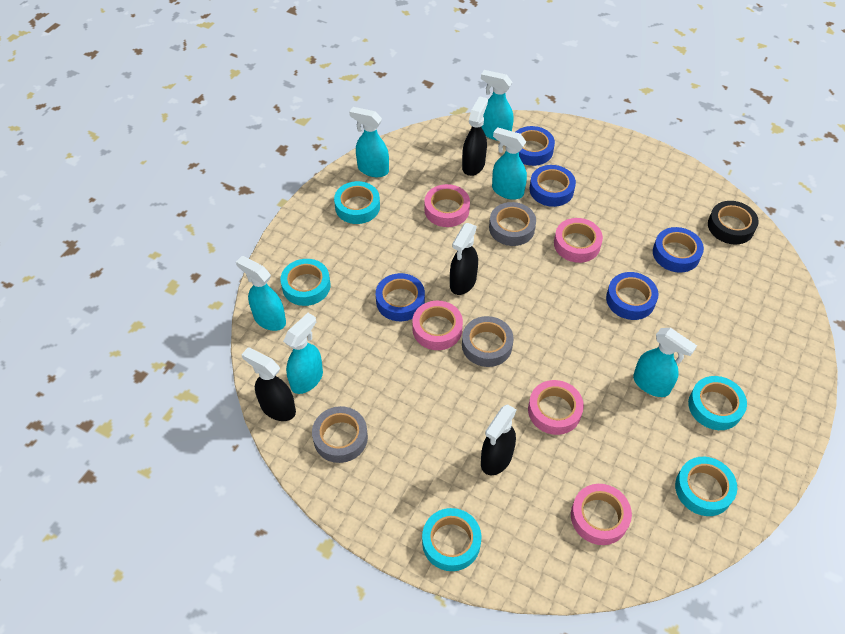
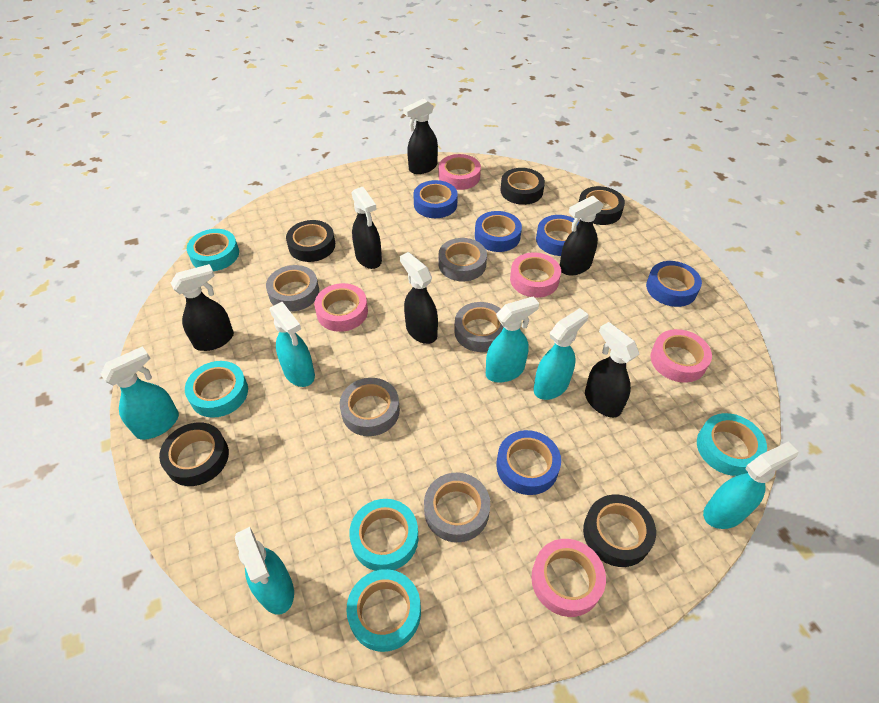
black spray bottle: 4 -> 6
black tape: 1 -> 5
grey tape: 3 -> 5

